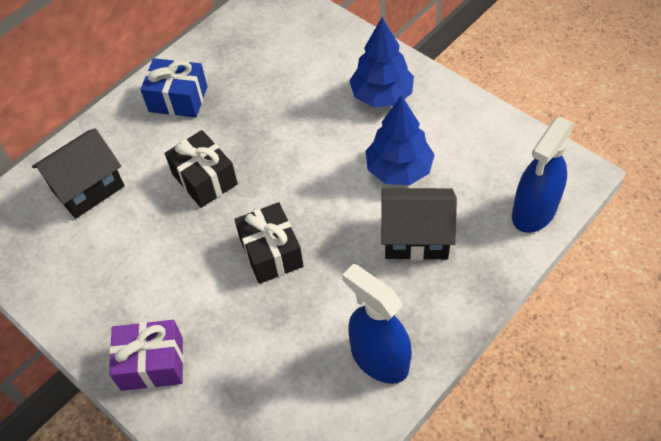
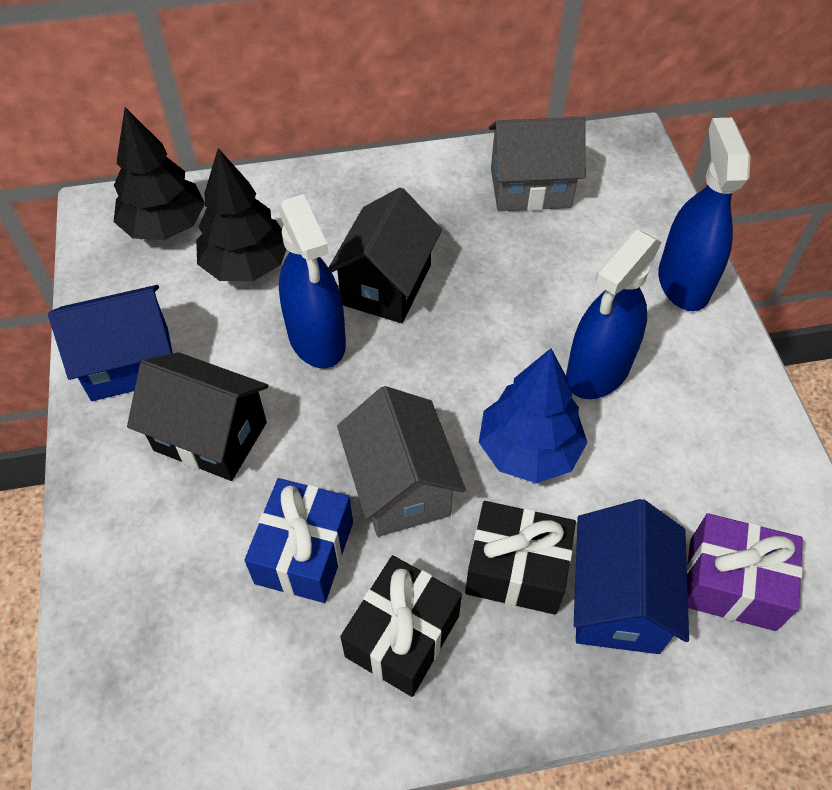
black tree: 0 -> 2
blue house: 0 -> 2
blue spray bottle: 2 -> 3
blue tree: 2 -> 1
grey house: 0 -> 2

